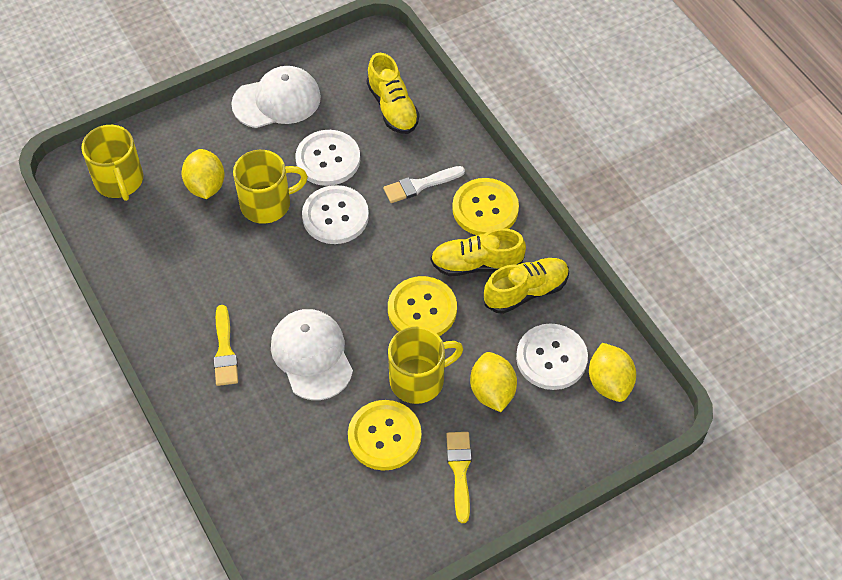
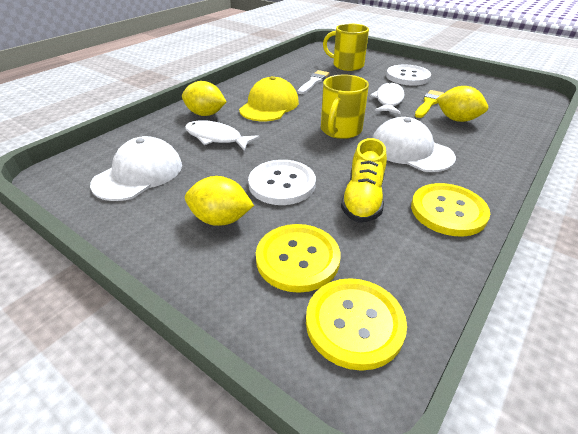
white button: 3 -> 2
white fish: 0 -> 2
yellow brush: 2 -> 1
yellow cap: 0 -> 1
yellow mug: 3 -> 2
yellow shoe: 3 -> 1

